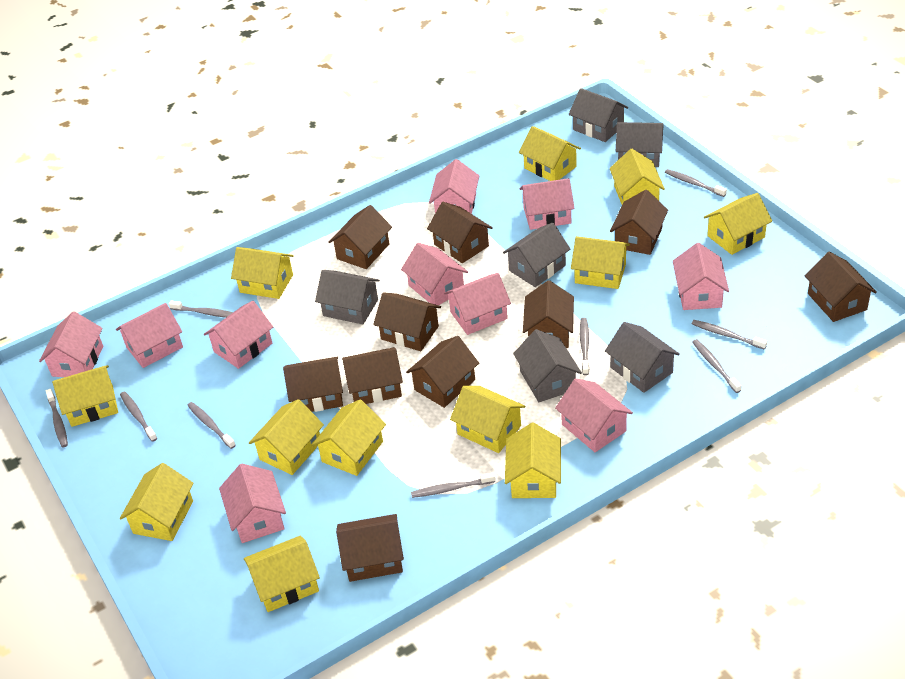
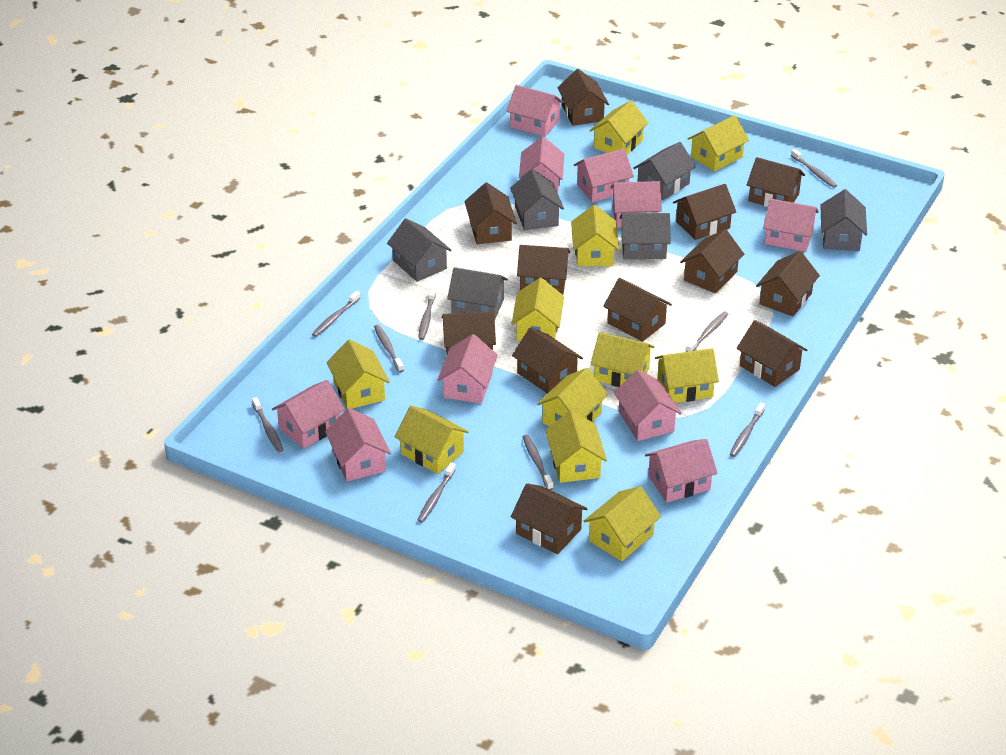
brown house: 10 -> 12
yellow house: 12 -> 11

